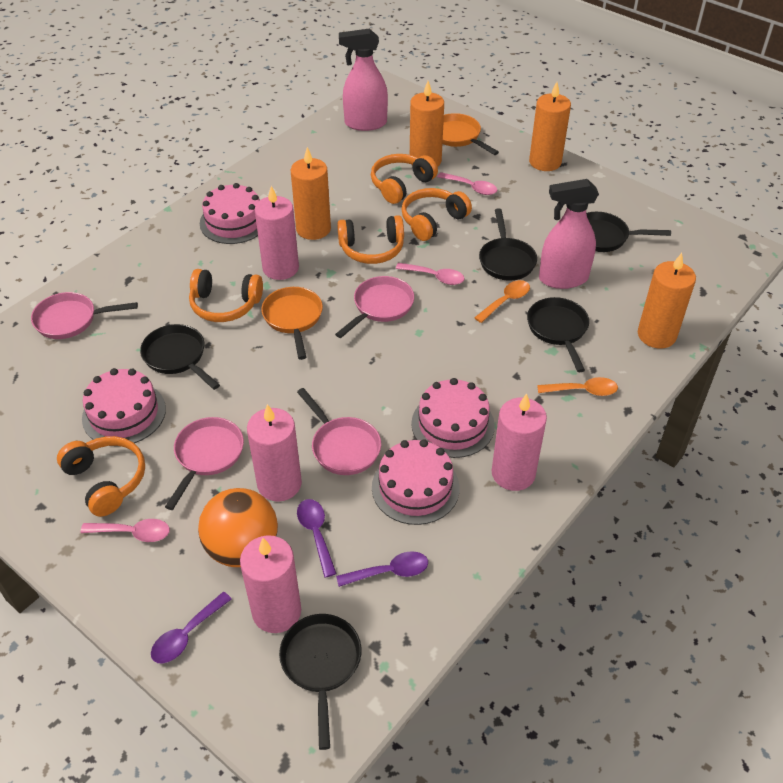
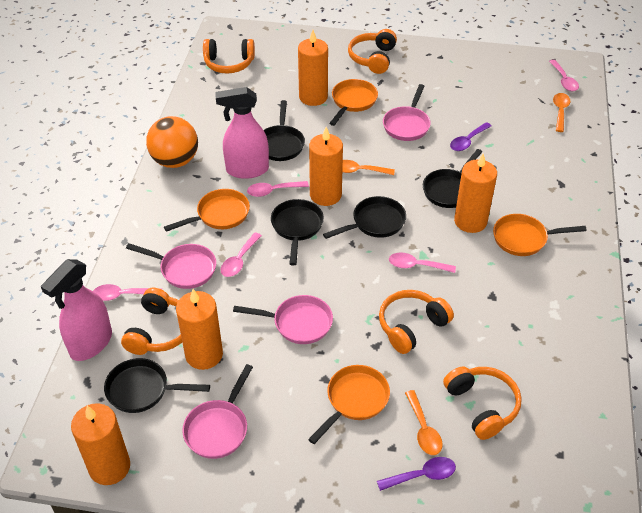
orange candle: 4 -> 5
orange pan: 2 -> 4
orange spoon: 2 -> 3
pink cake: 4 -> 0
pink candle: 4 -> 0
pink spoon: 3 -> 5
purple spoon: 3 -> 2

